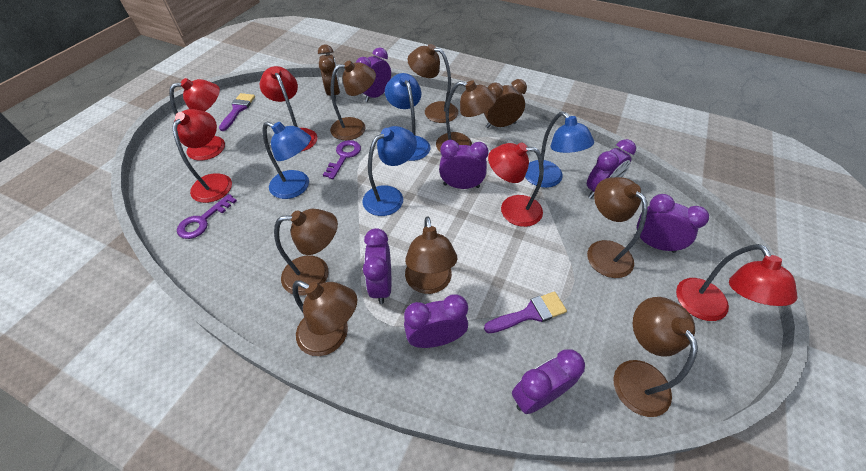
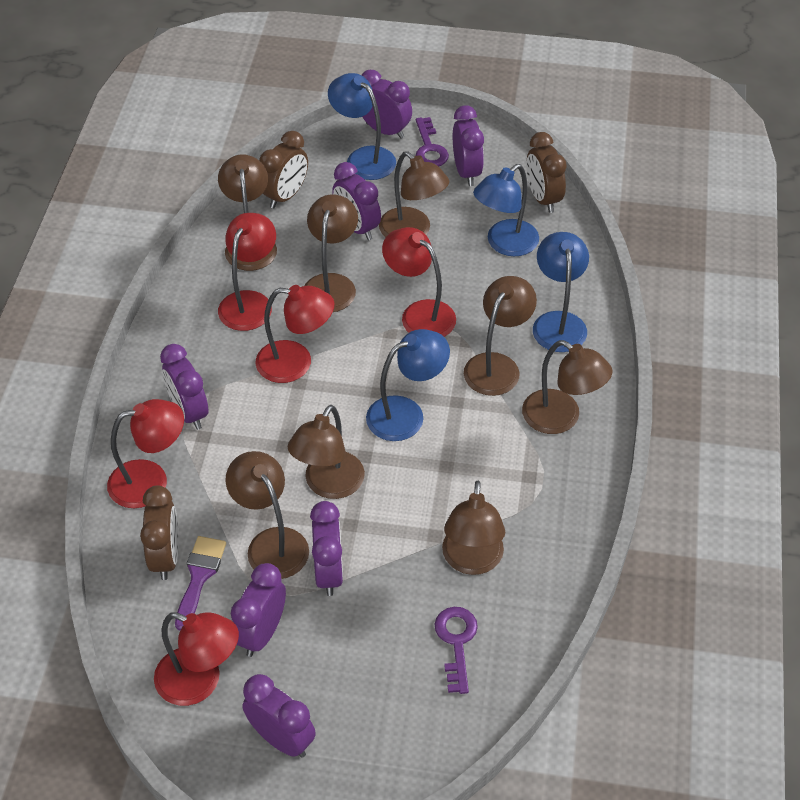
brown clock: 2 -> 3
purple brush: 2 -> 1

